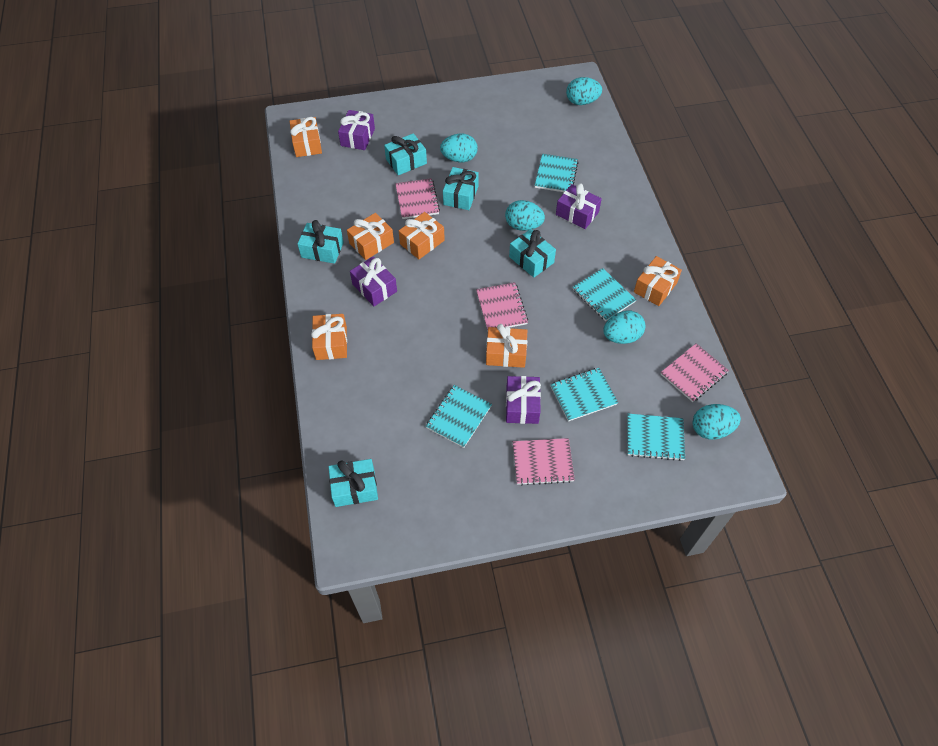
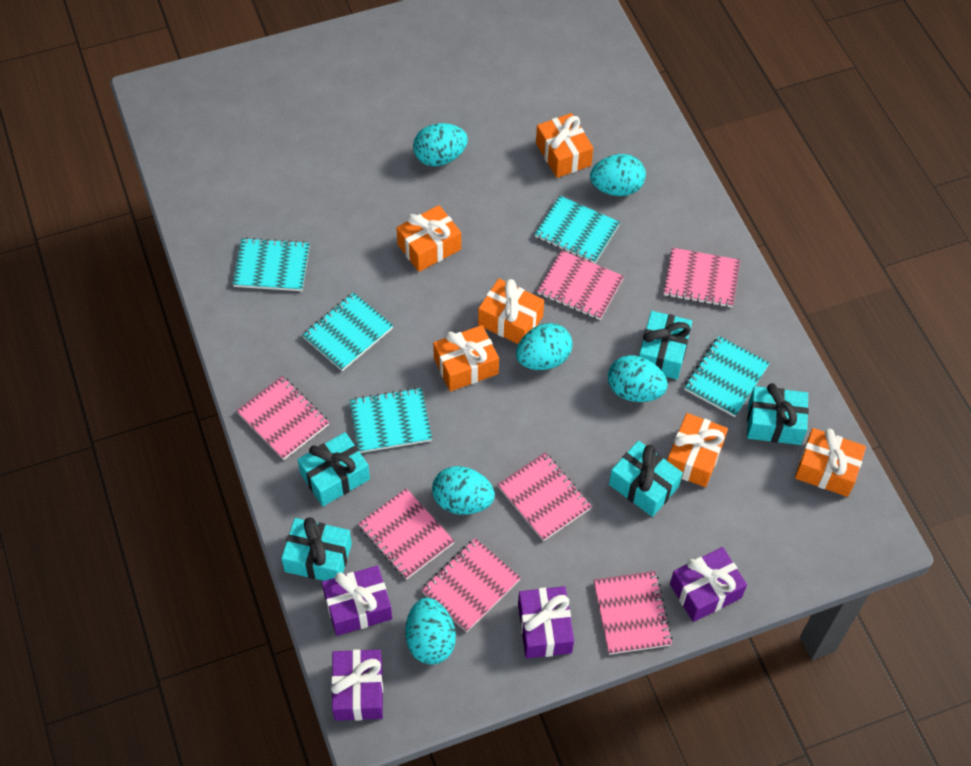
pink notebook: 4 -> 7
turquoise egg: 5 -> 6

